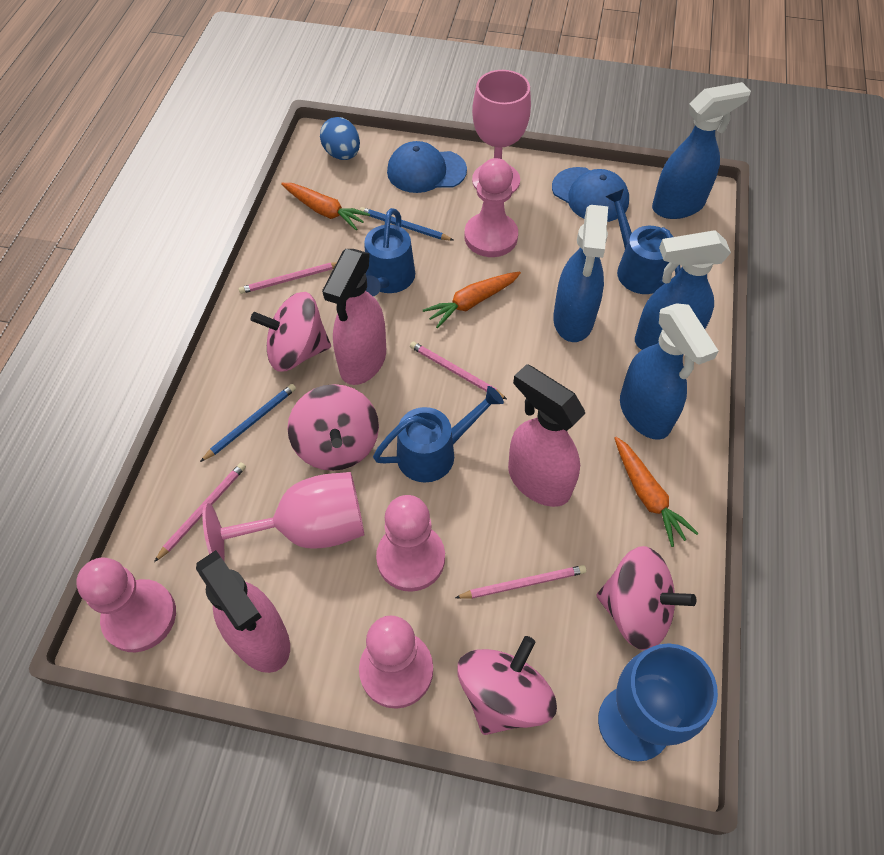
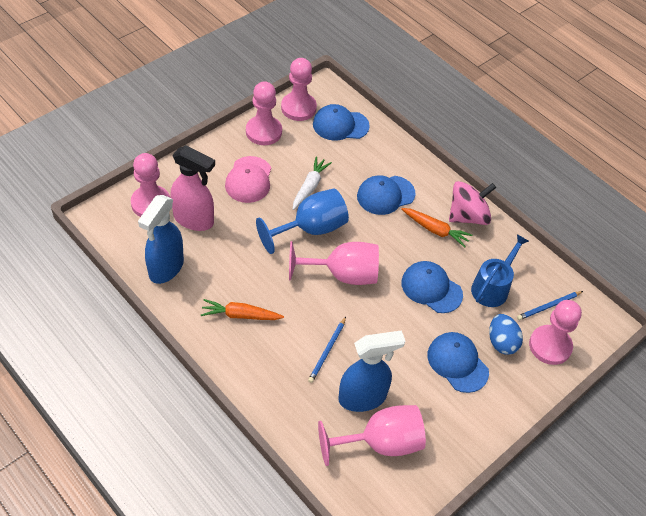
blue cap: 2 -> 4
blue spray bottle: 4 -> 2
blue watering can: 3 -> 1
orange carrot: 3 -> 2
pink cap: 0 -> 1
pink pencil: 4 -> 0
pink spinning top: 4 -> 1
pink spray bottle: 3 -> 1
white carrot: 0 -> 1

